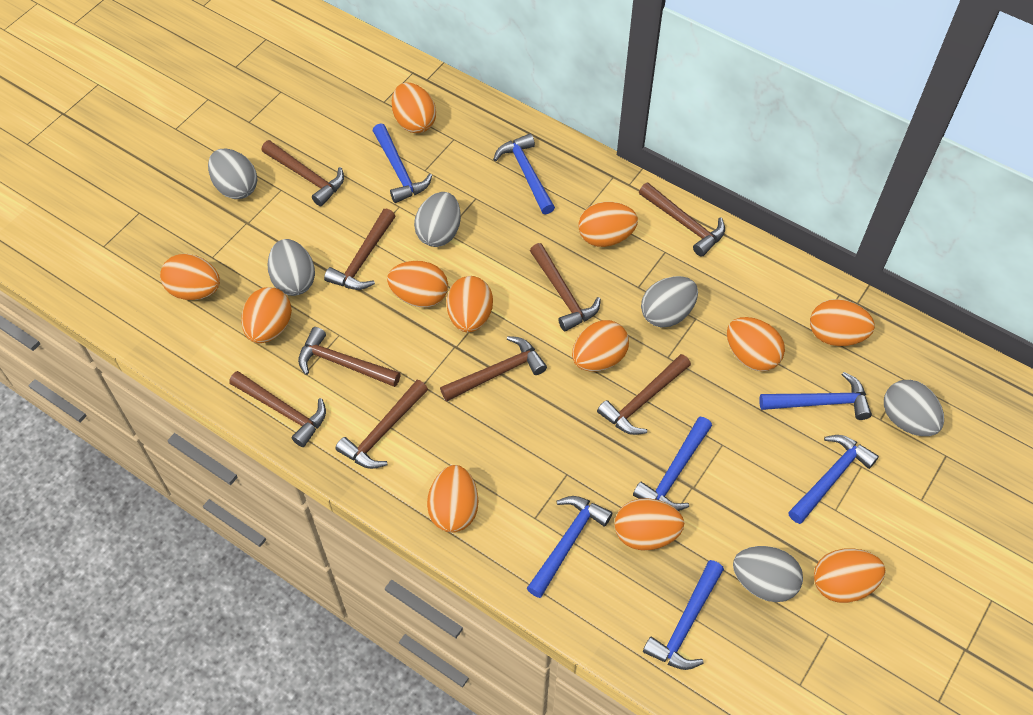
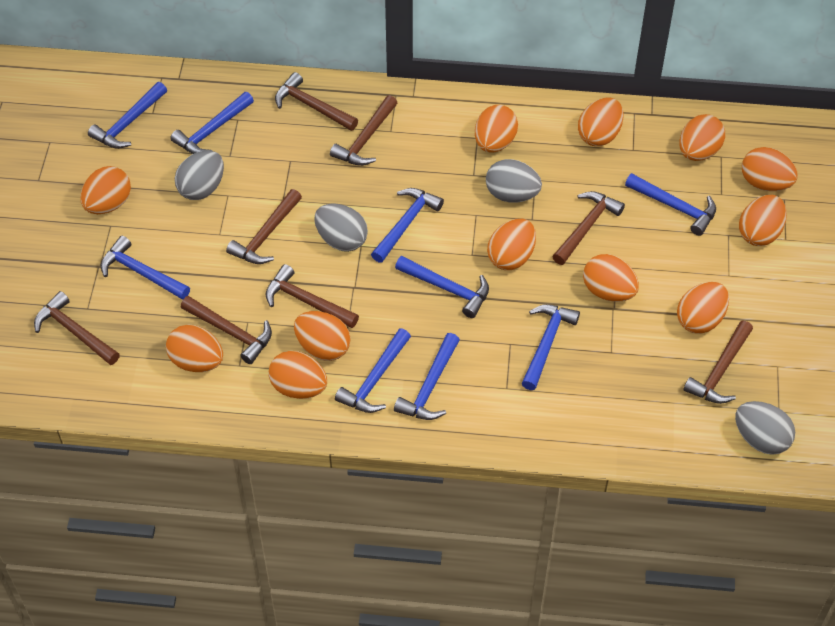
blue hammer: 7 -> 9
brown hammer: 9 -> 8
grey egg: 6 -> 4

